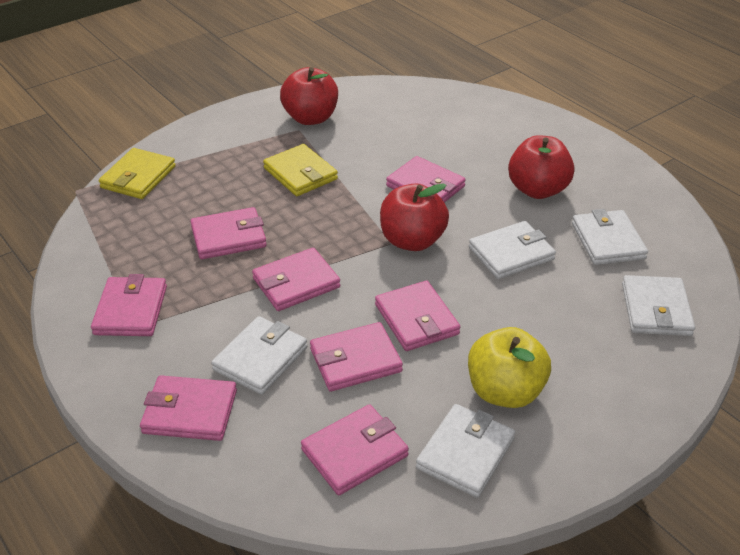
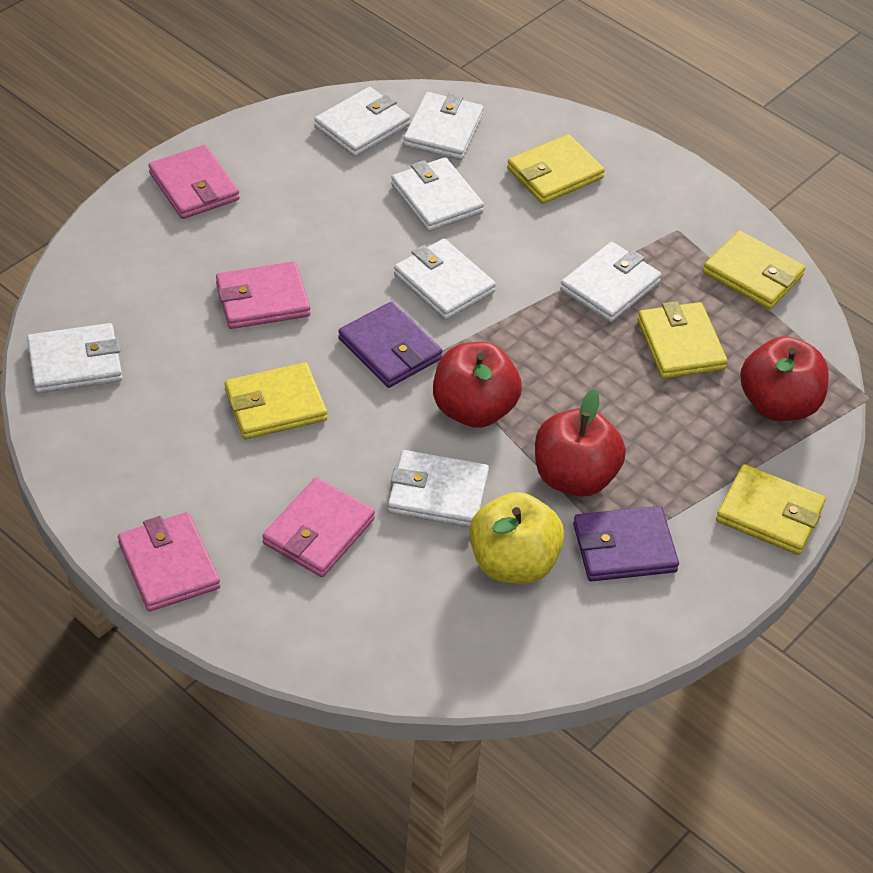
pink wallet: 8 -> 4
purple wallet: 0 -> 2
white wallet: 5 -> 7
yellow wallet: 2 -> 5

